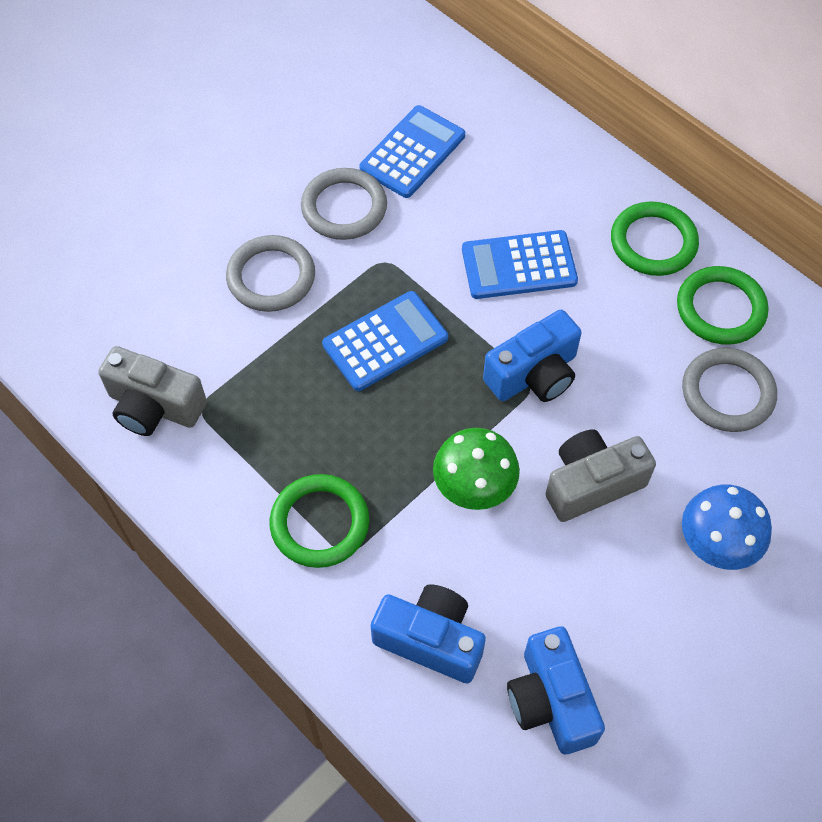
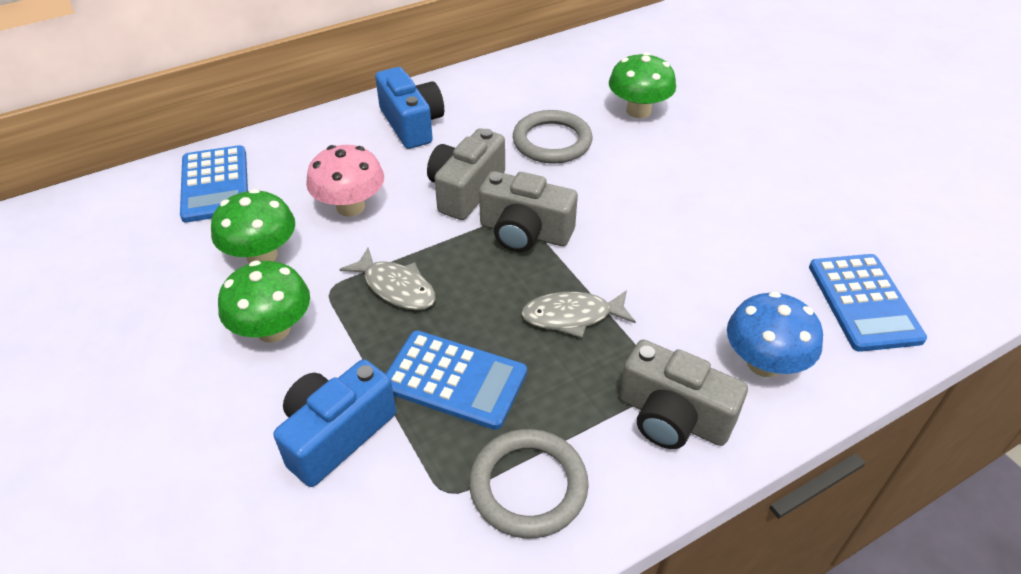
blue camera: 3 -> 2
green mushroom: 1 -> 3
green ring: 3 -> 0
grey camera: 2 -> 3
grey fish: 0 -> 2
grey ring: 3 -> 2
pink mushroom: 0 -> 1

